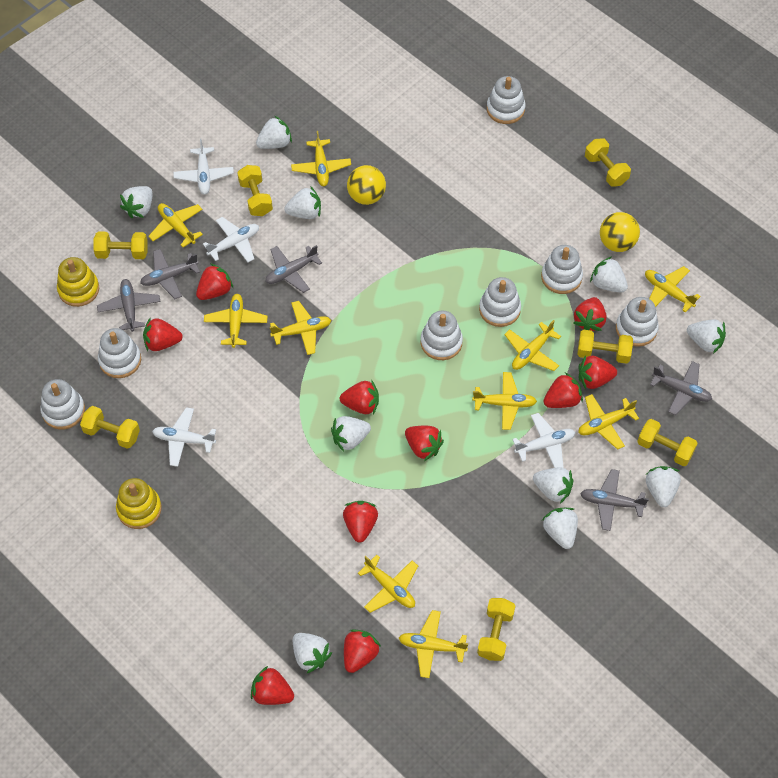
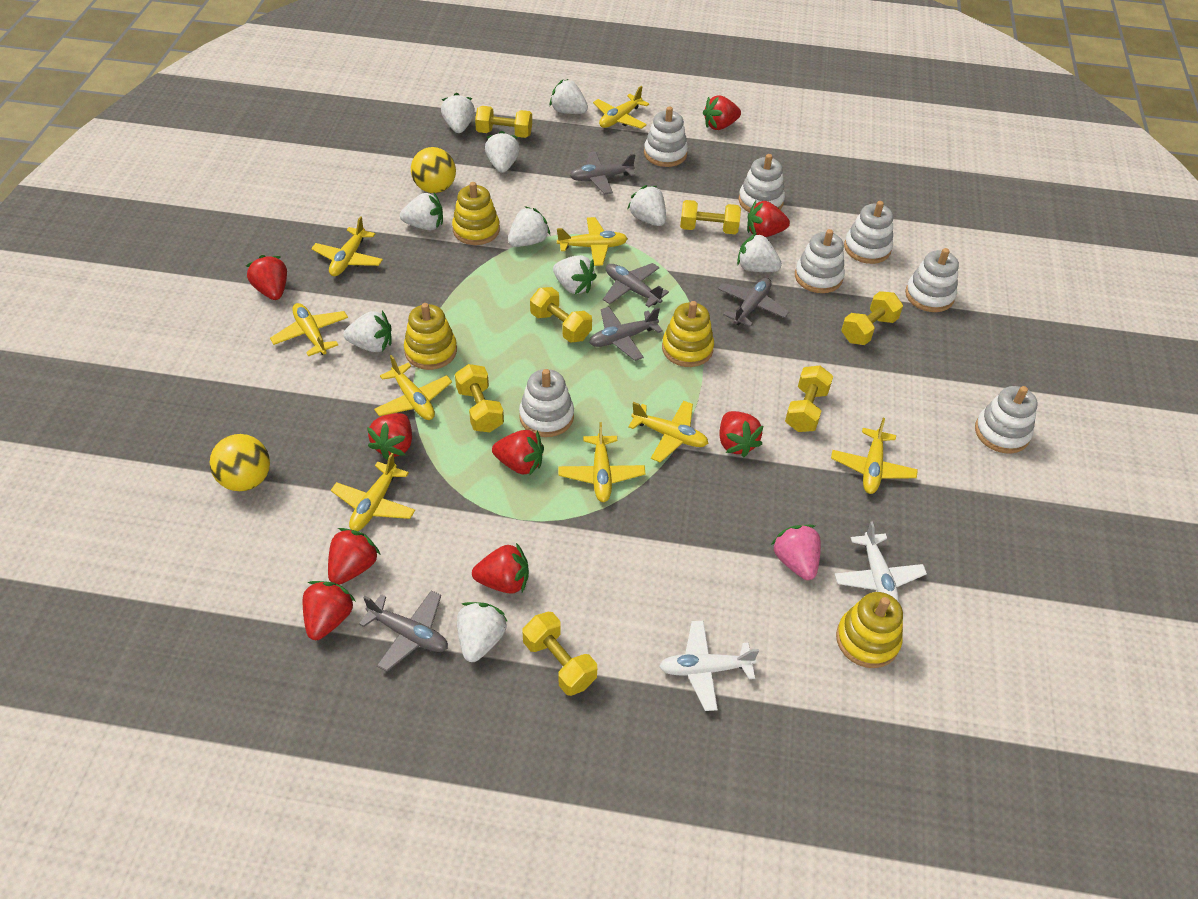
pink strawberry: 0 -> 1
red strawberry: 10 -> 9
white plane: 4 -> 2
yellow plane: 10 -> 9
yellow stacking toy: 2 -> 4

